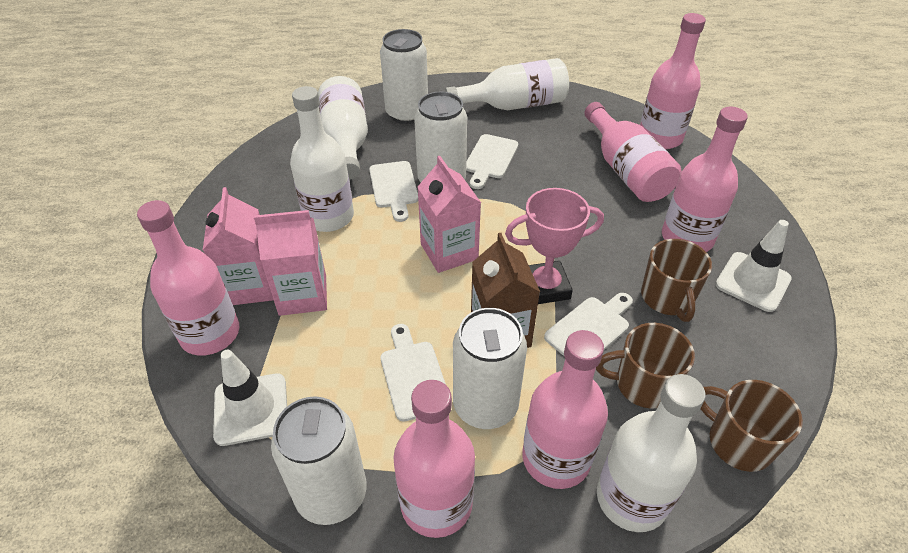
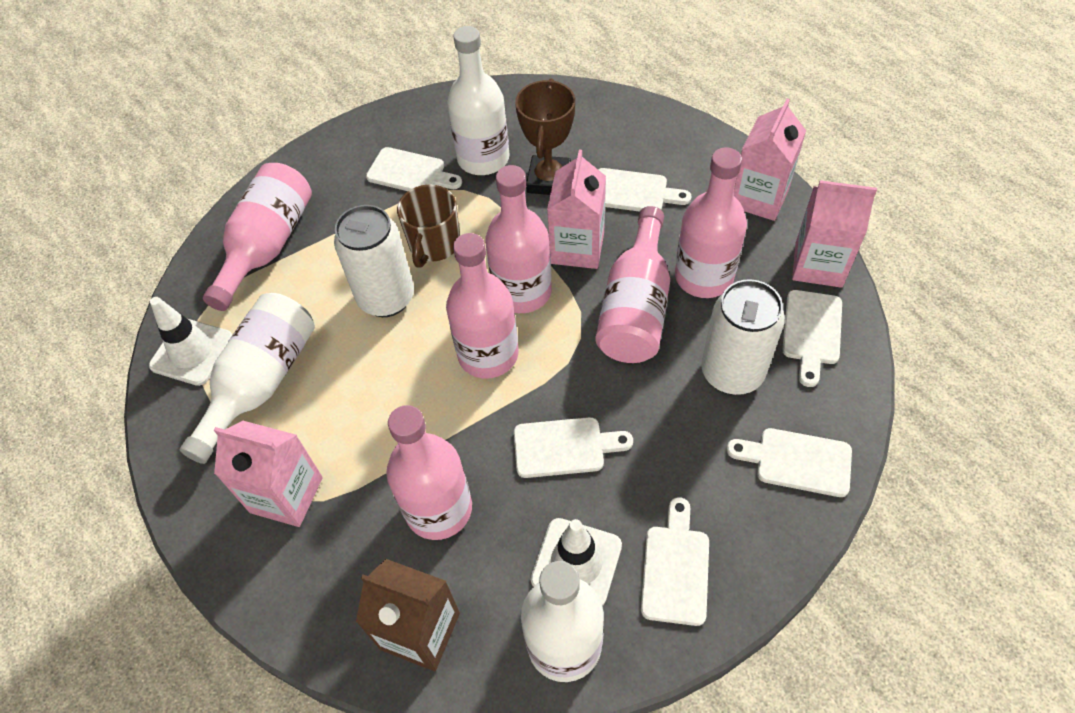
brown mug: 3 -> 1
brown trophy: 0 -> 1
pink carton: 3 -> 4
pink trophy: 1 -> 0
white bottle: 4 -> 3
white can: 4 -> 2
white cutting board: 4 -> 6

